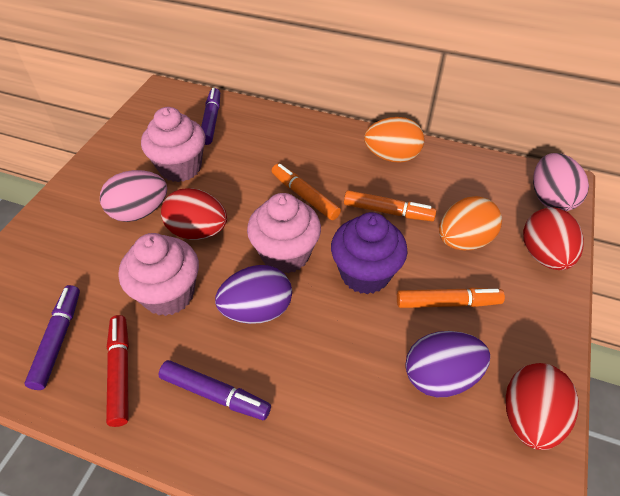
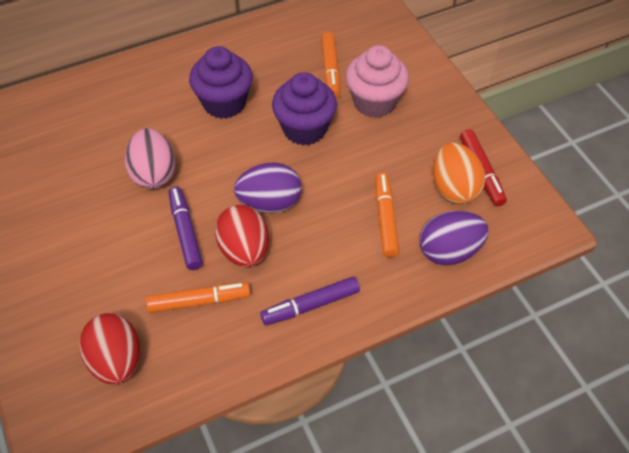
orange egg: 2 -> 1
pink cupcake: 3 -> 1
pink egg: 2 -> 1
purple cupcake: 1 -> 2
purple marker: 3 -> 2
red egg: 3 -> 2

